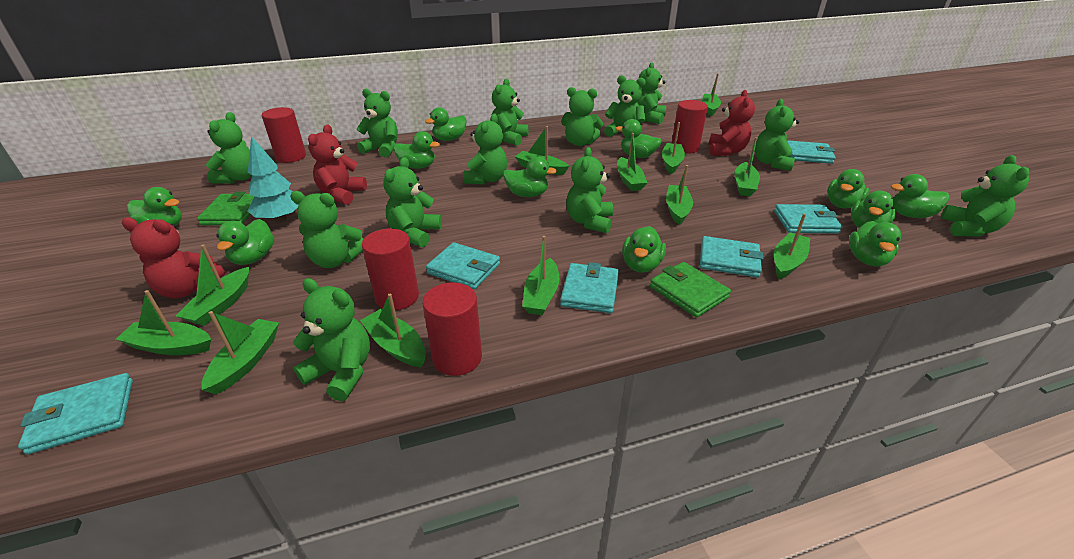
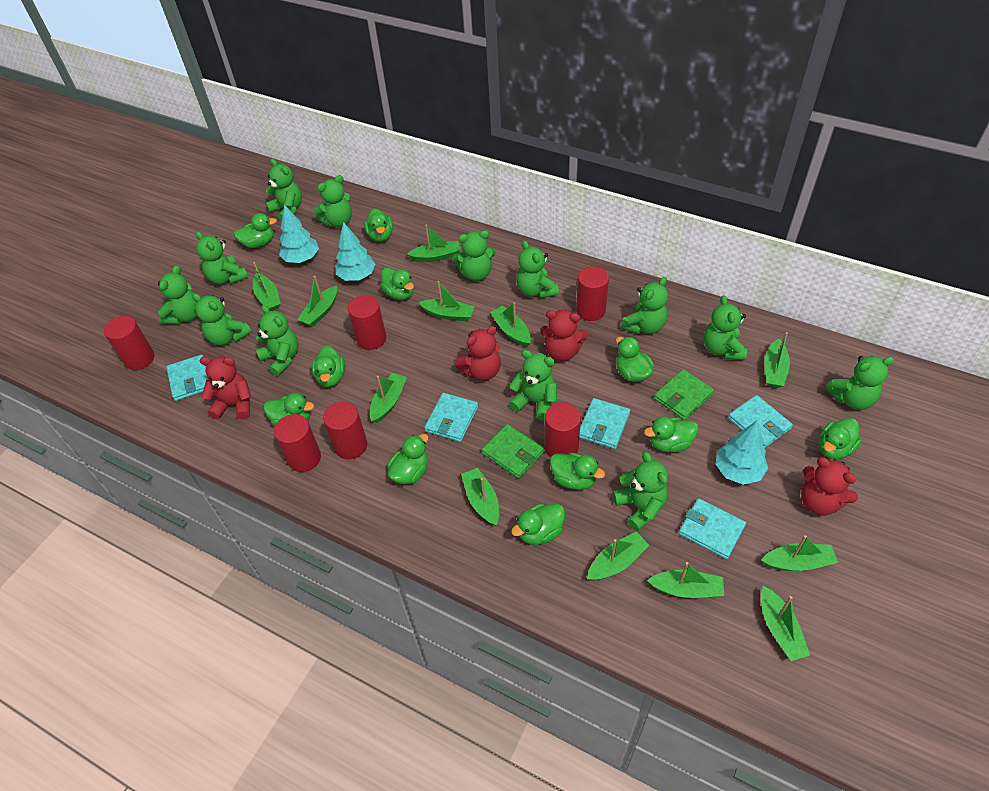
red cylinder: 4 -> 6
red teddy bear: 3 -> 4
turquoise tree: 1 -> 3
turquoise wallet: 6 -> 5

